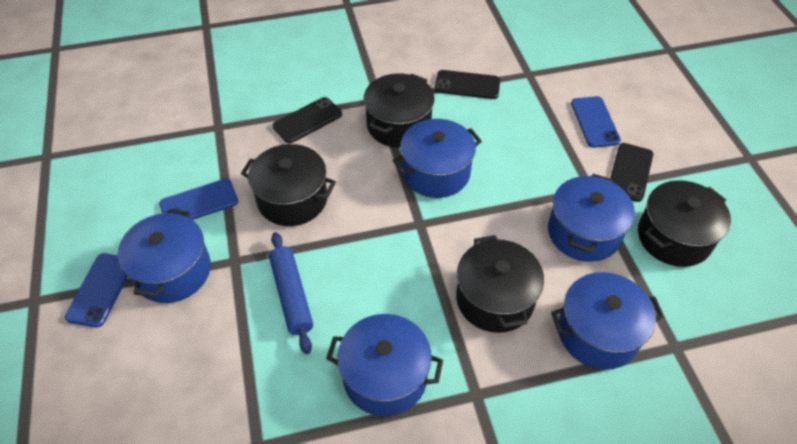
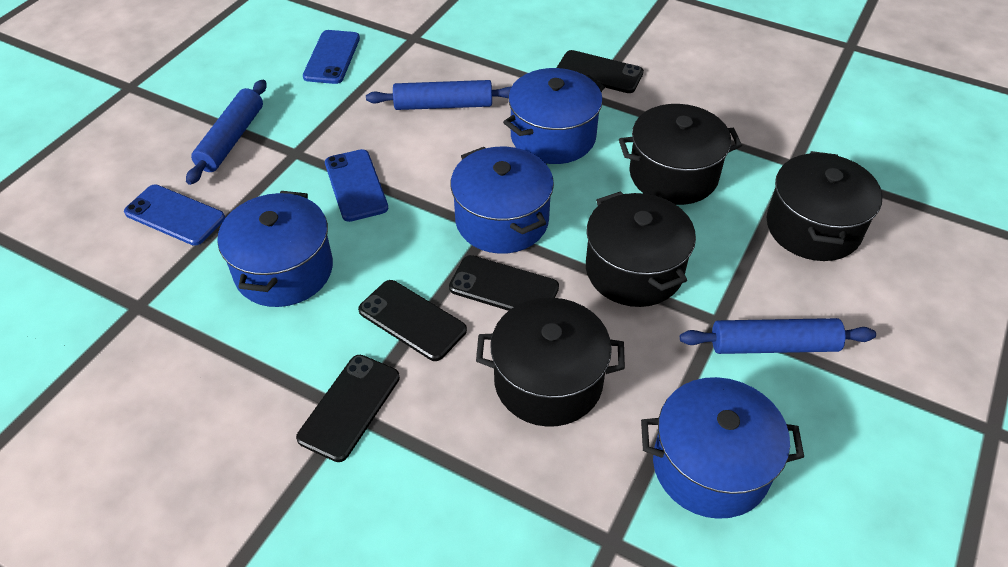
black phone: 3 -> 4
blue pot: 5 -> 4
blue rolling pin: 1 -> 3

